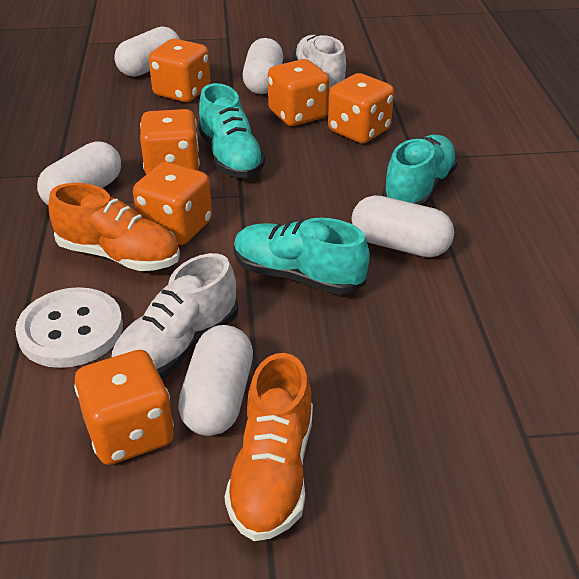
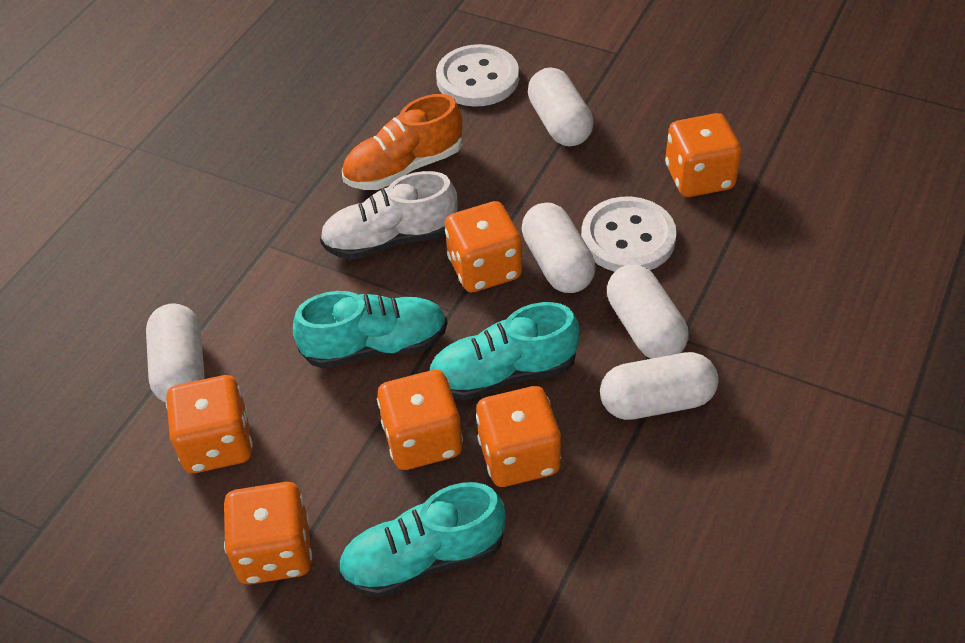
orange shoe: 2 -> 1
white button: 1 -> 2
white shoe: 2 -> 1

